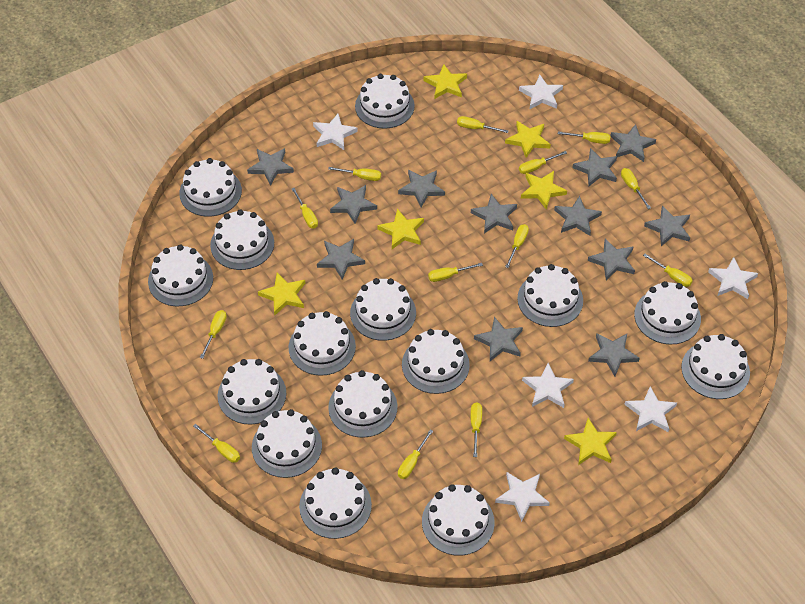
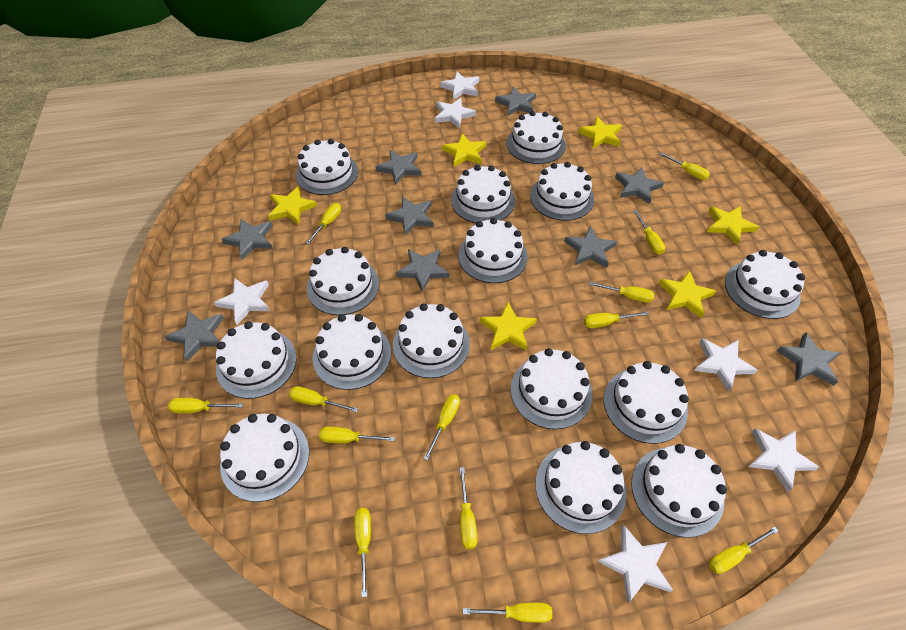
grey star: 12 -> 9

